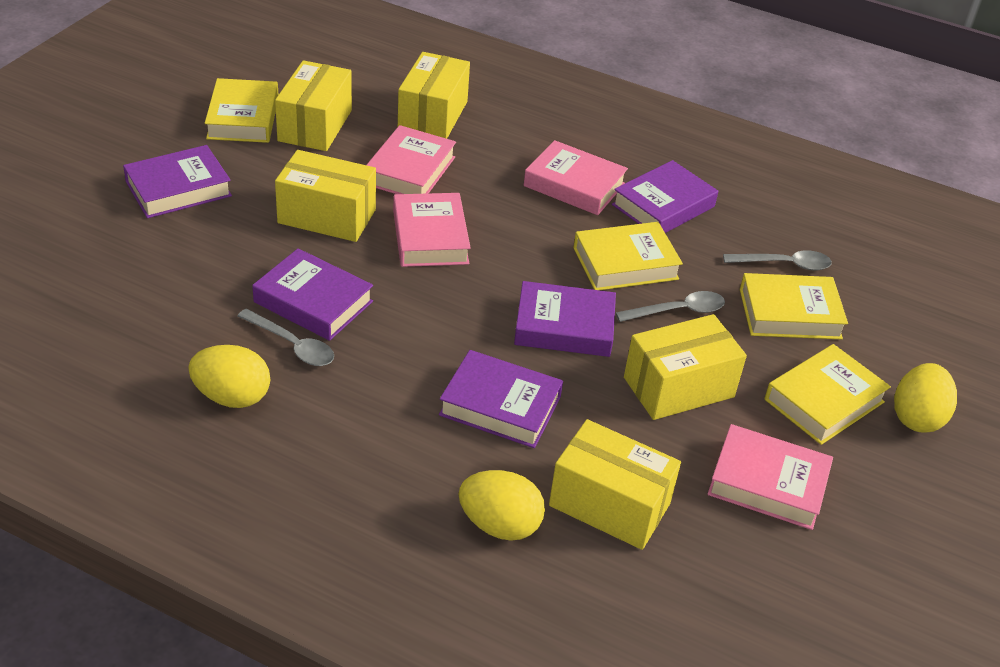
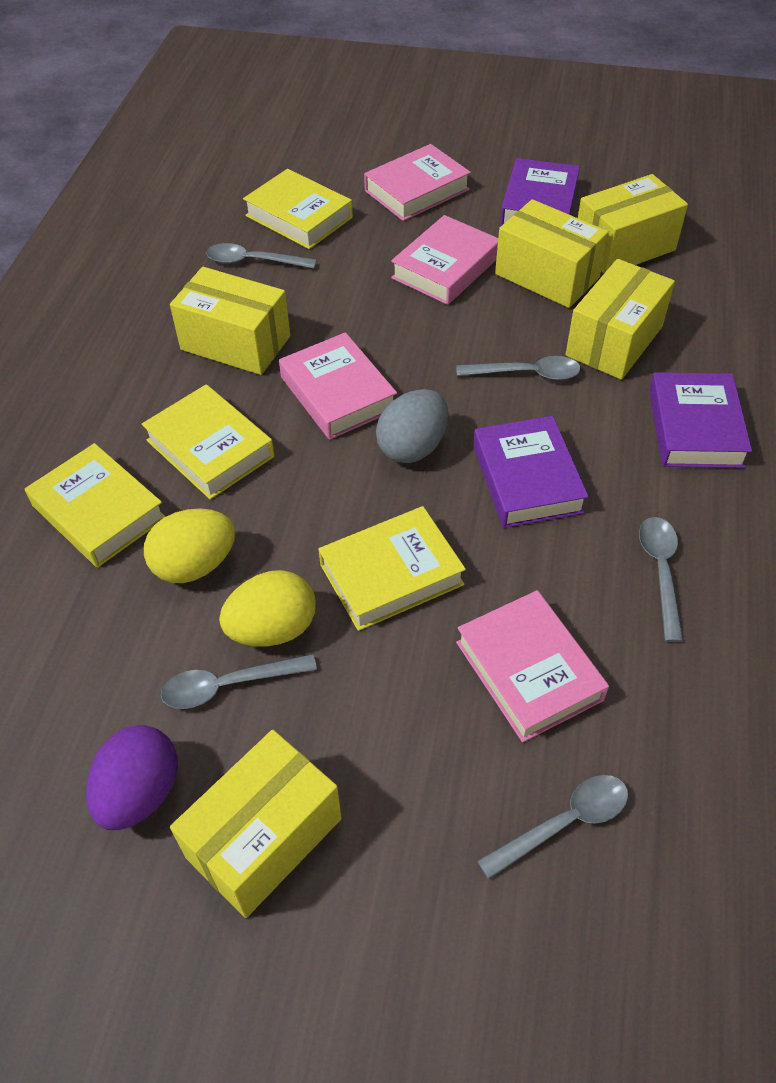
grey egg: 0 -> 1
grey spoon: 3 -> 5
purple book: 5 -> 3
purple egg: 0 -> 1
yellow egg: 3 -> 2

